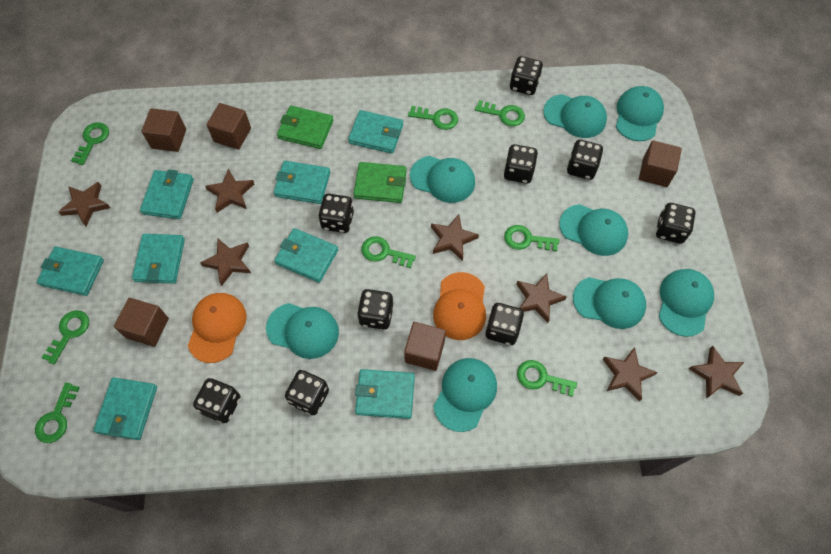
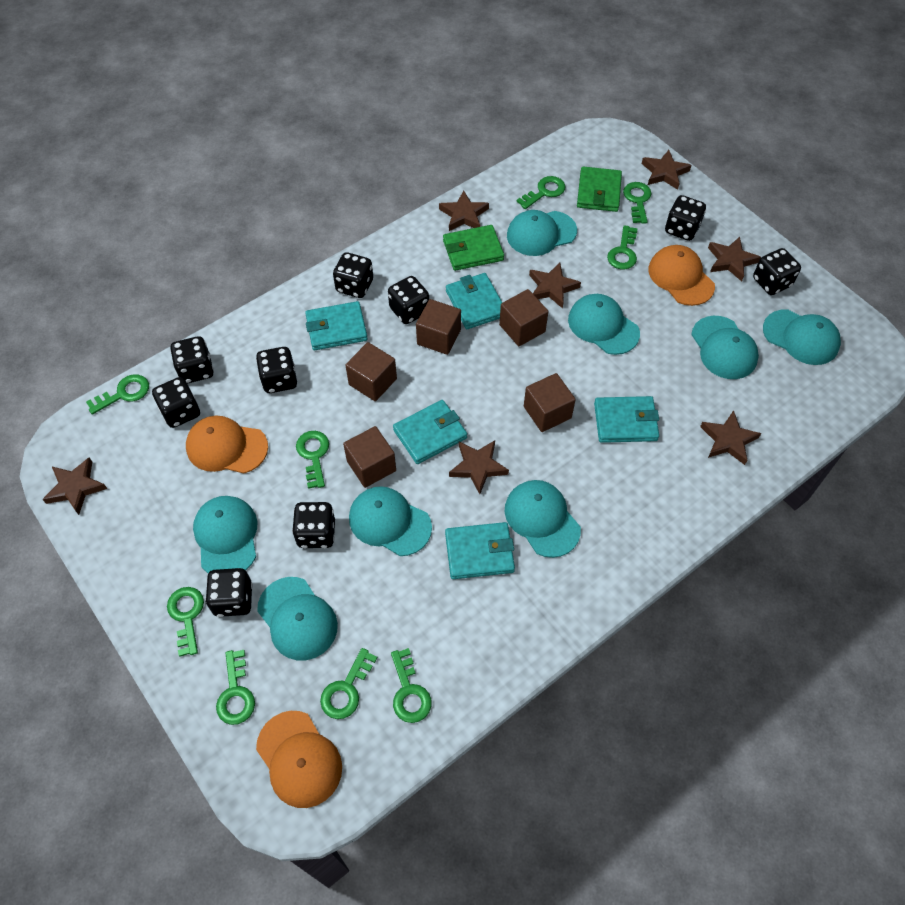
green key: 8 -> 9
orange cap: 2 -> 3
turquoise wallet: 8 -> 5

